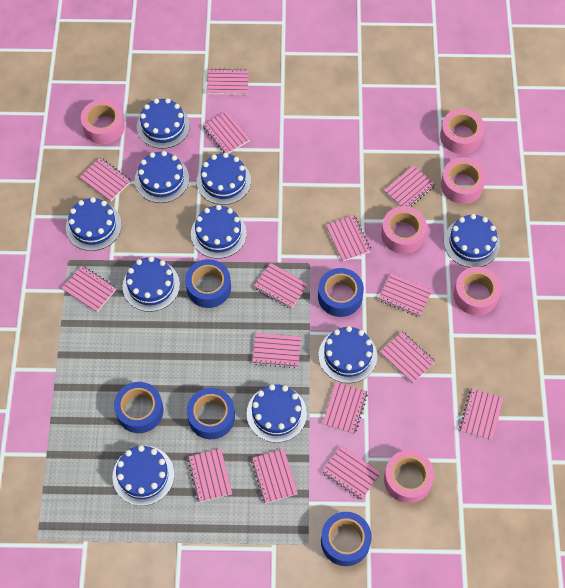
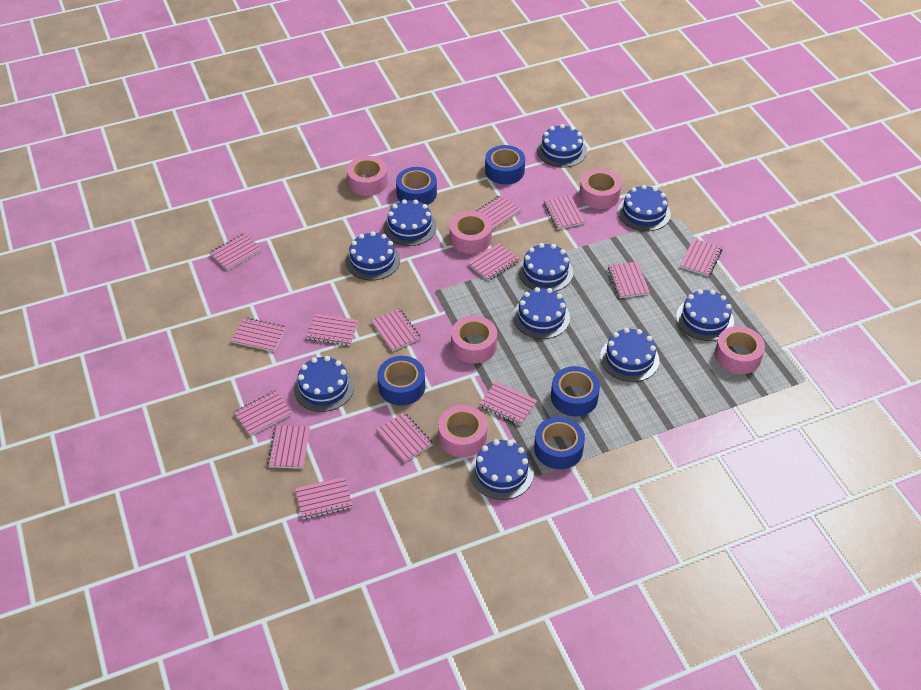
pink notebook: 15 -> 14

